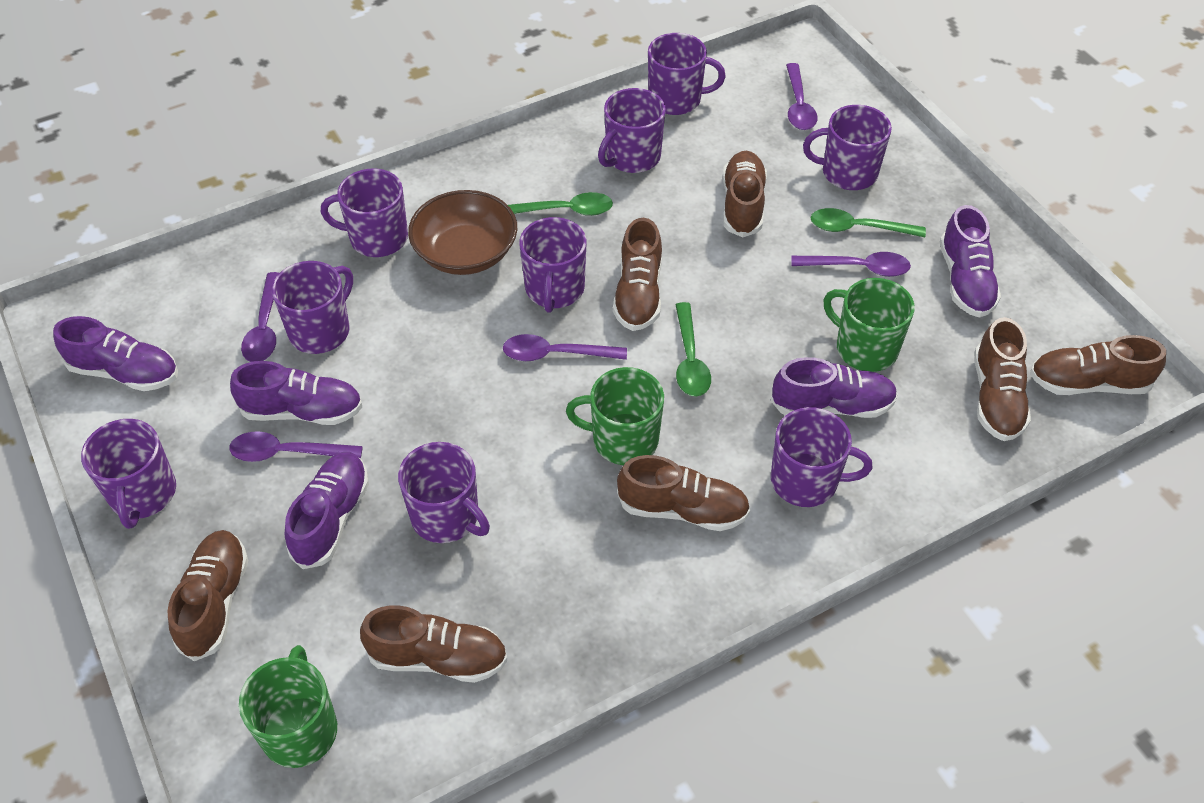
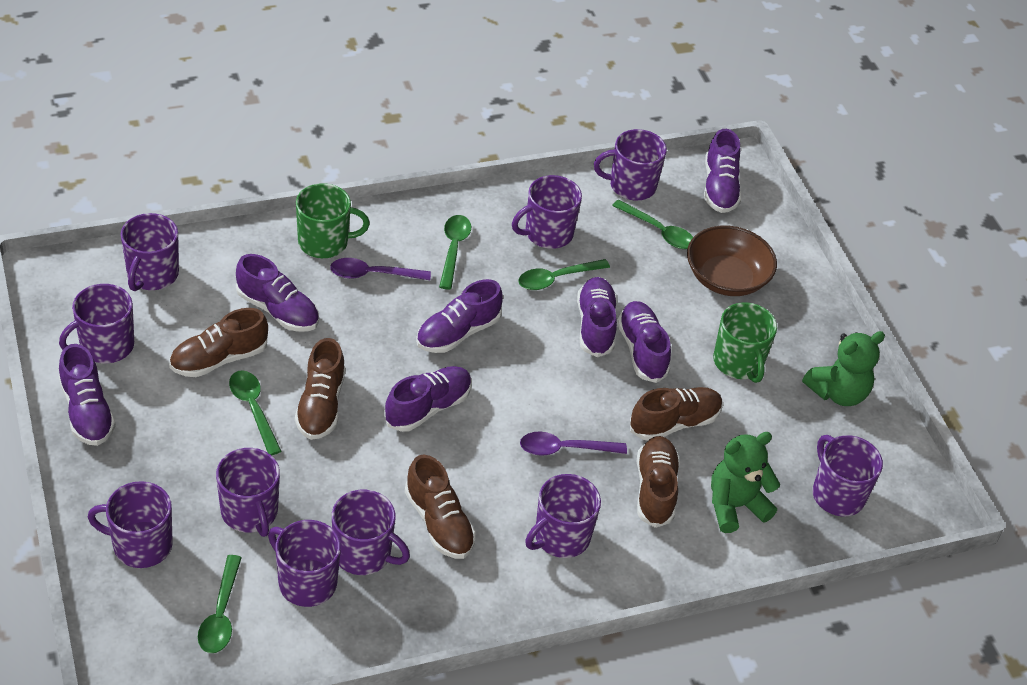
brown shoe: 7 -> 5
green mug: 3 -> 2
green spoon: 3 -> 5
green teddy bear: 0 -> 2
purple mug: 9 -> 10
purple shoe: 5 -> 7
purple spoon: 5 -> 2

